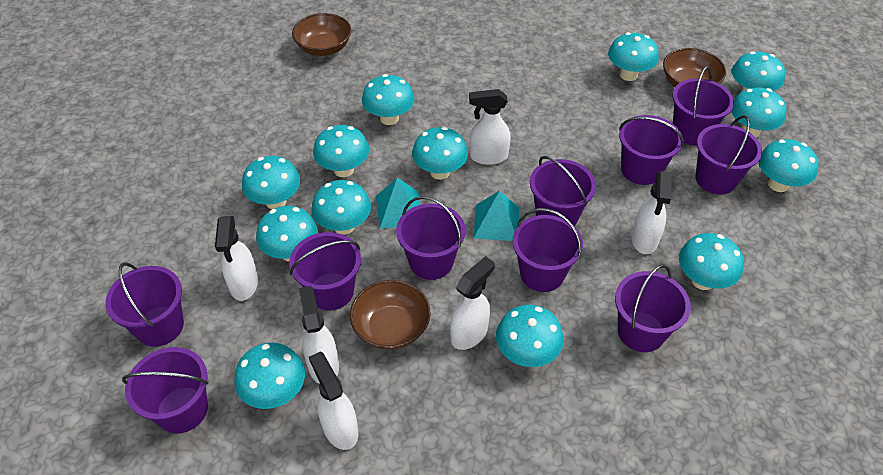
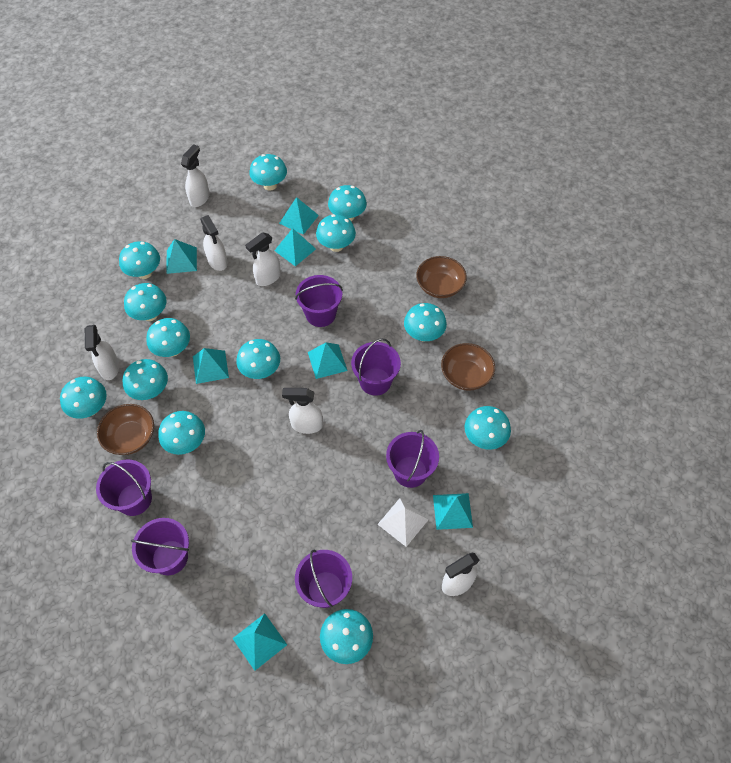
purple bucket: 10 -> 6
turquoise pyramid: 2 -> 7
white pyramid: 0 -> 1

